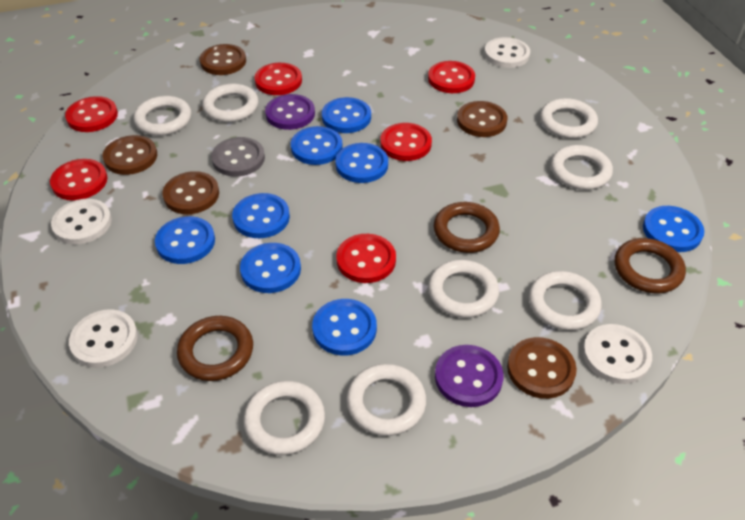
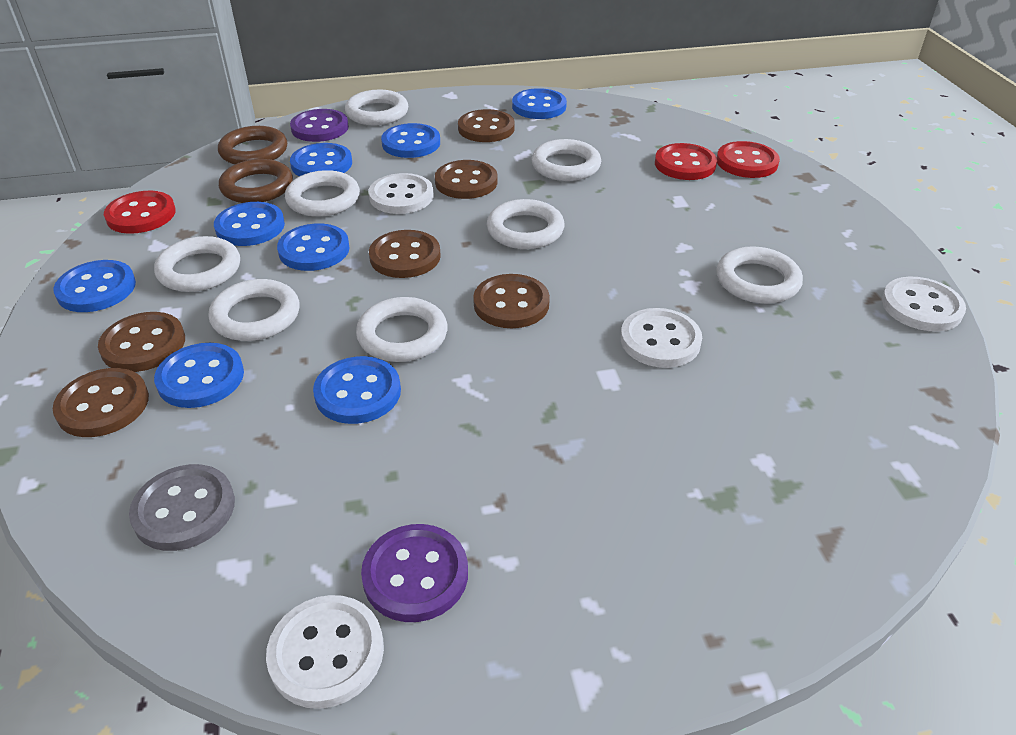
brown button: 5 -> 6
brown ring: 3 -> 2
red button: 6 -> 3

